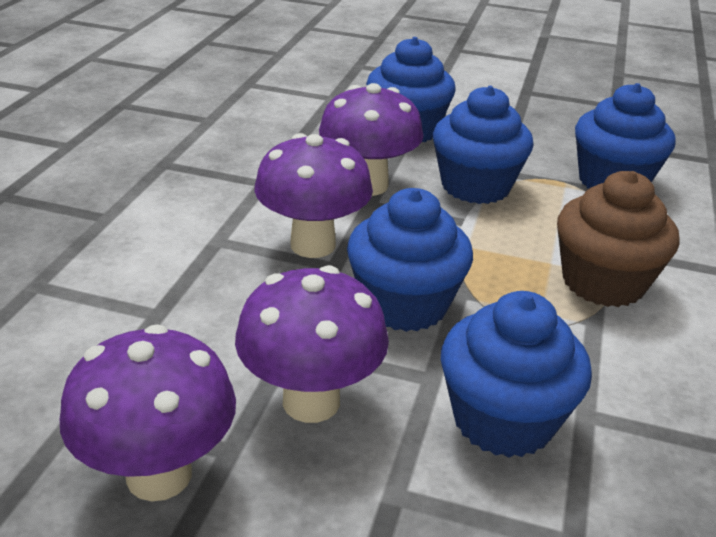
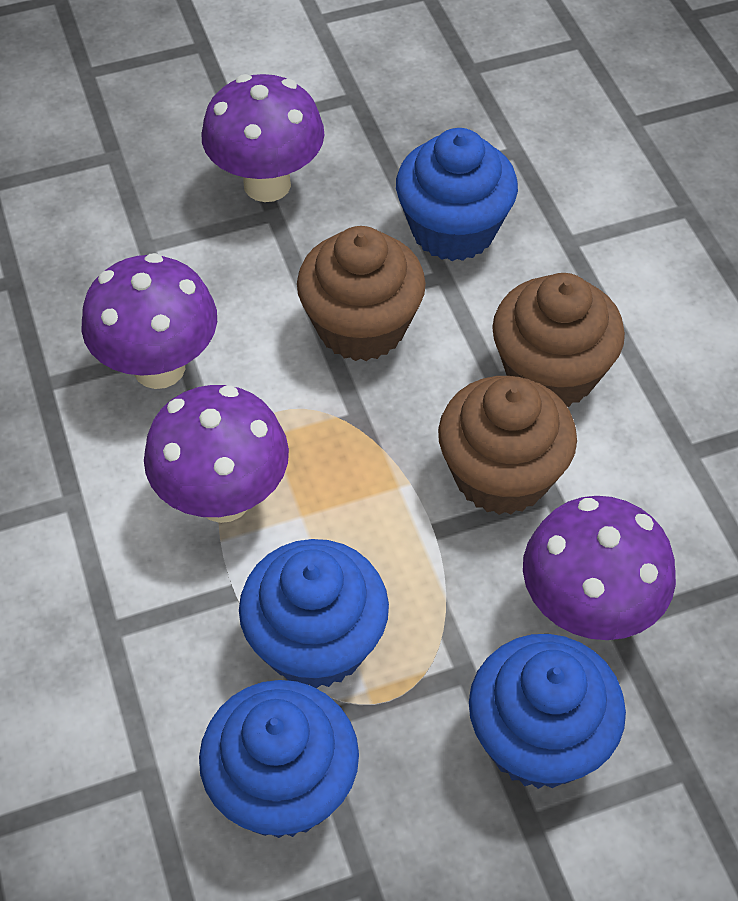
blue cupcake: 5 -> 4
brown cupcake: 1 -> 3

